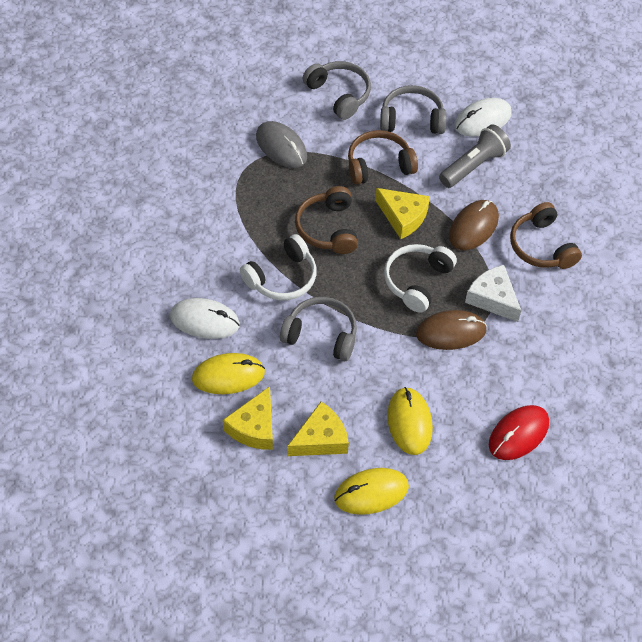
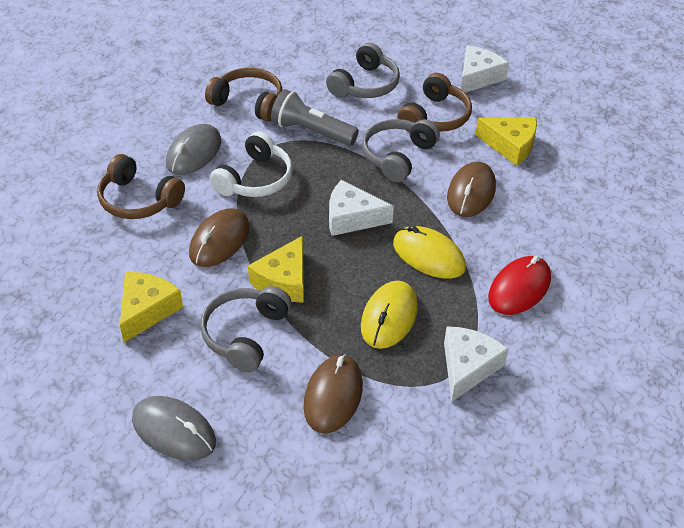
brown mouse: 2 -> 3
grey mouse: 1 -> 2
white cheese: 1 -> 3
white headphones: 2 -> 1
white mouse: 2 -> 0
yellow mouse: 3 -> 2

